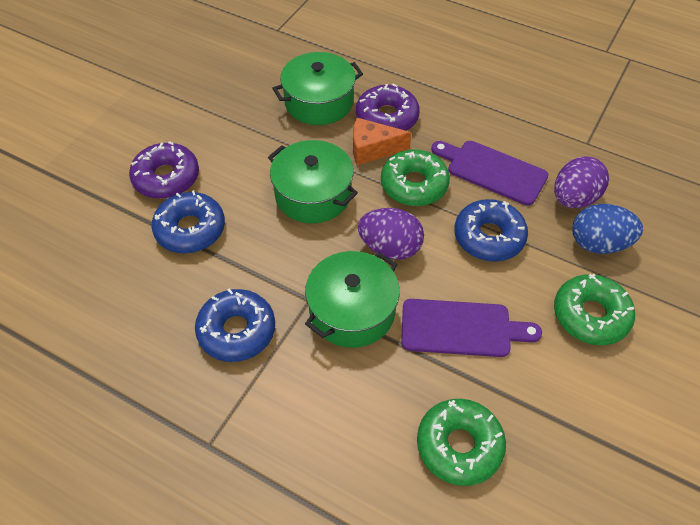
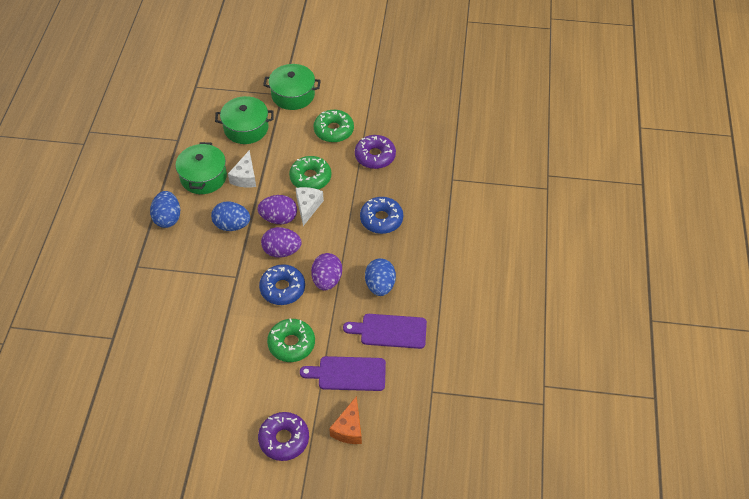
blue donut: 3 -> 2
blue egg: 1 -> 3
purple egg: 2 -> 3
white cheese: 0 -> 2

